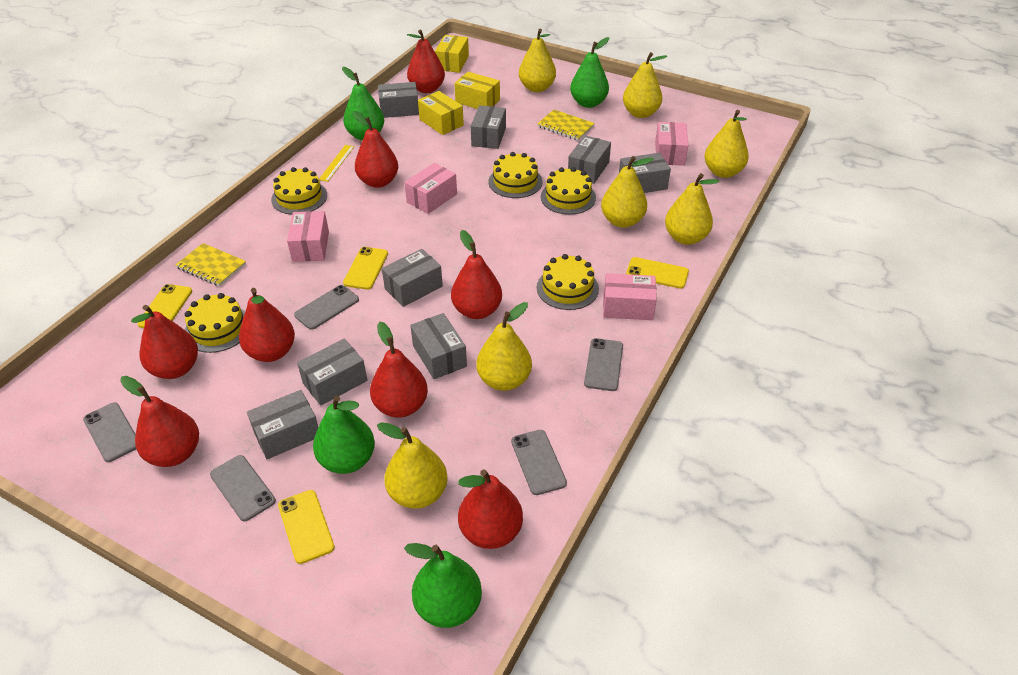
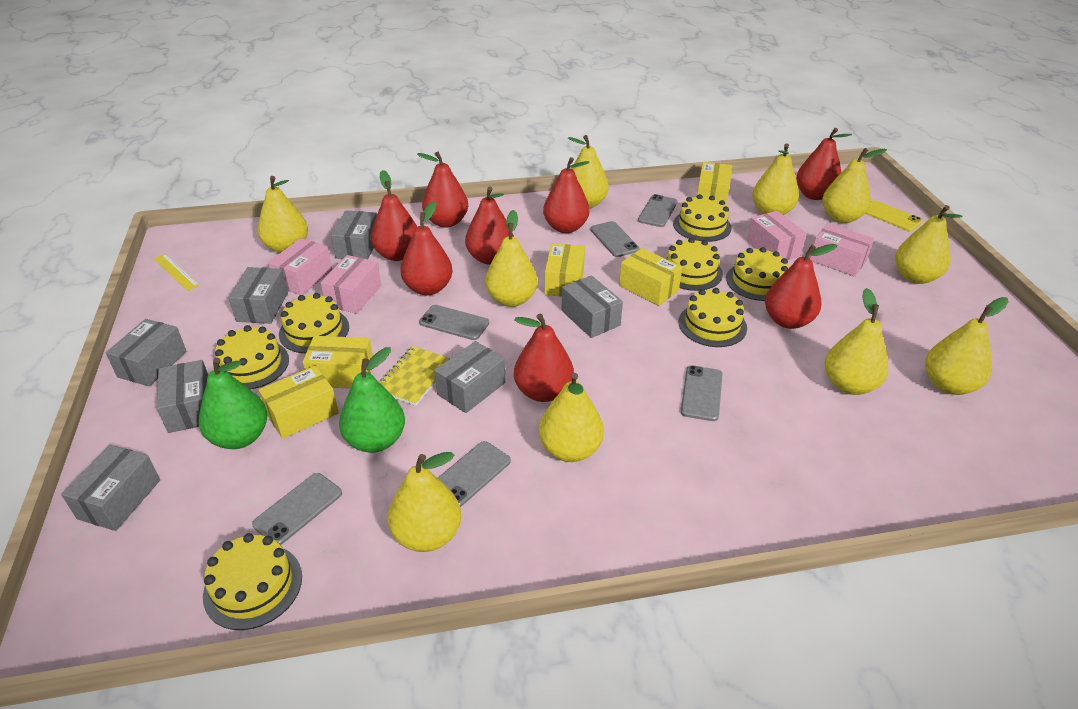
green pear: 4 -> 2
grey box: 8 -> 7
grey phone: 5 -> 6
yellow box: 3 -> 5
yellow cake: 5 -> 7
yellow notebook: 2 -> 1
yellow pear: 7 -> 10
yellow phone: 4 -> 1

